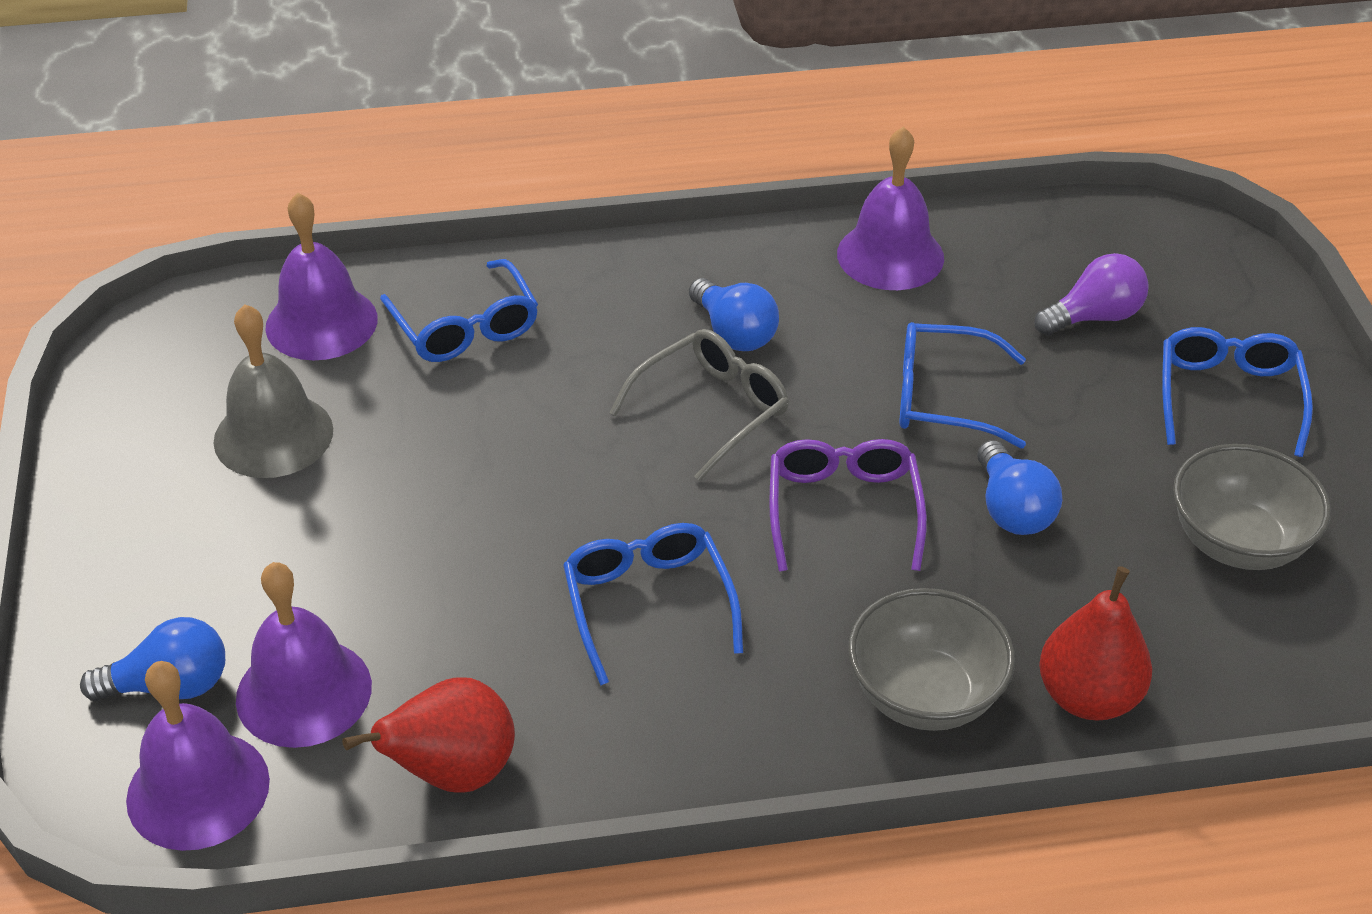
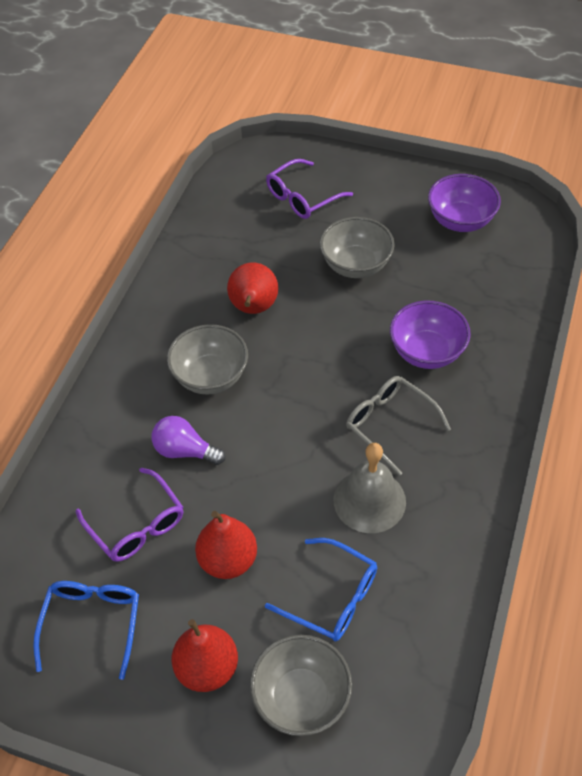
blue glasses: 4 -> 2
blue light bulb: 3 -> 0
grey bowl: 2 -> 3
purple bell: 4 -> 0
purple bowl: 0 -> 2
purple glasses: 1 -> 2
red pear: 2 -> 3

